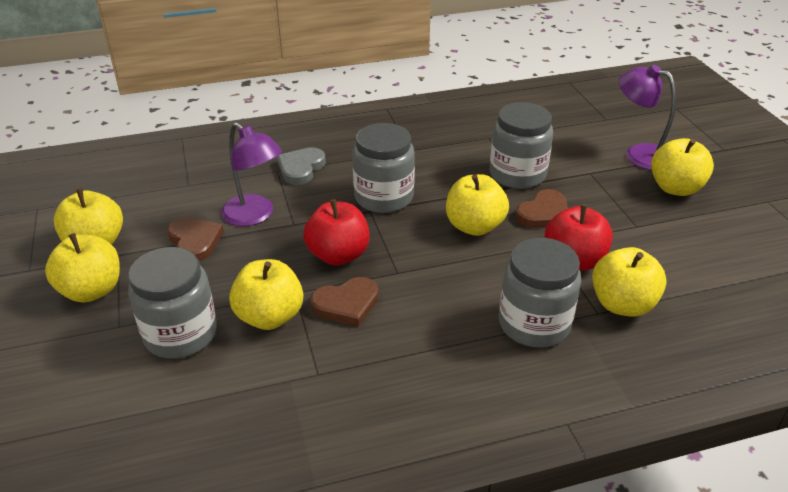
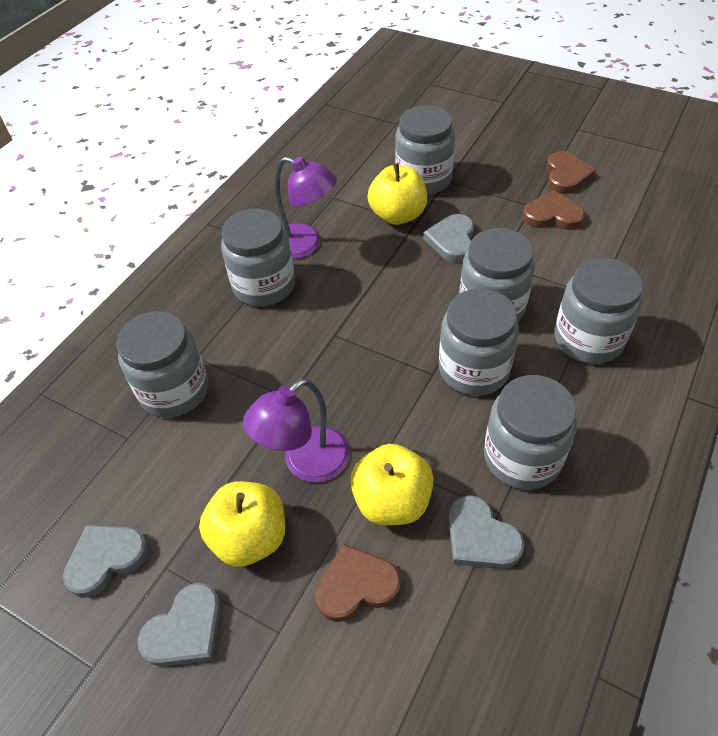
grey heart: 1 -> 4
grey jar: 4 -> 7
red apple: 2 -> 0
yellow apple: 6 -> 3

